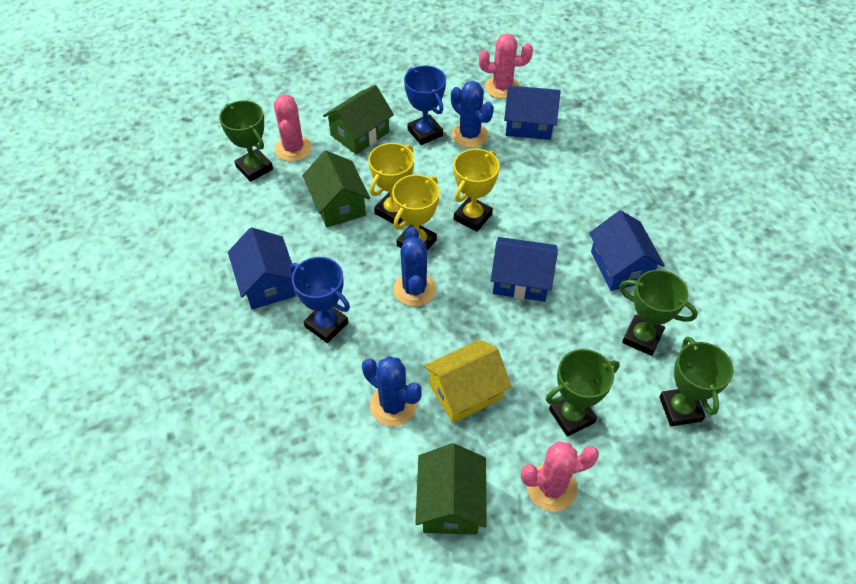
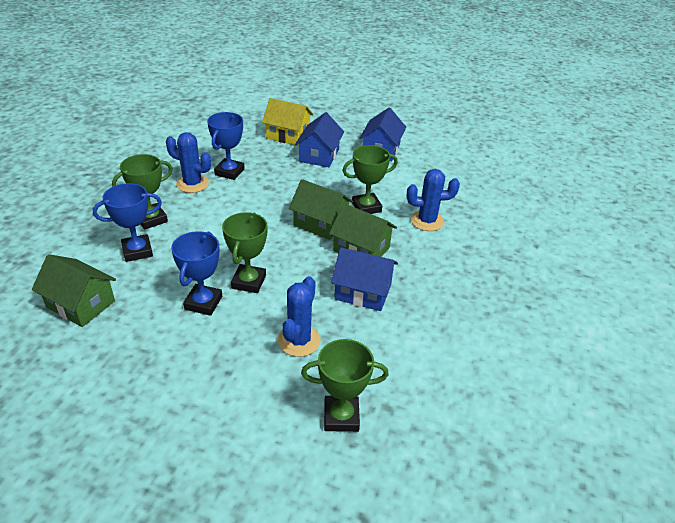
blue house: 4 -> 3
blue trophy: 2 -> 3
pink cactus: 3 -> 0
yellow trophy: 3 -> 0

